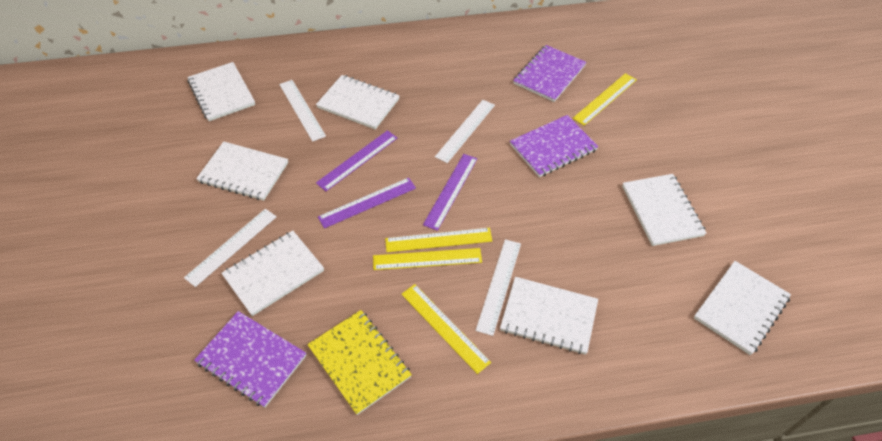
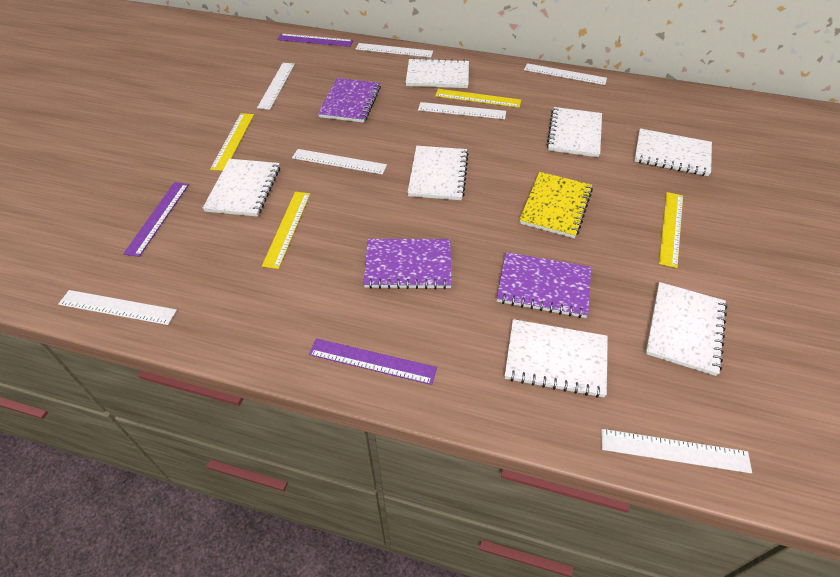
white ruler: 4 -> 7

